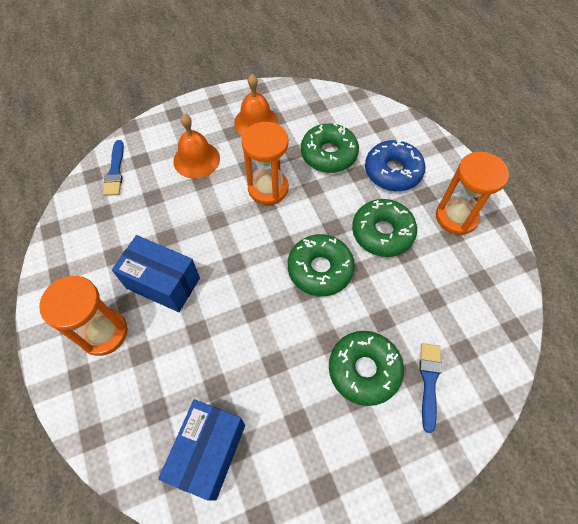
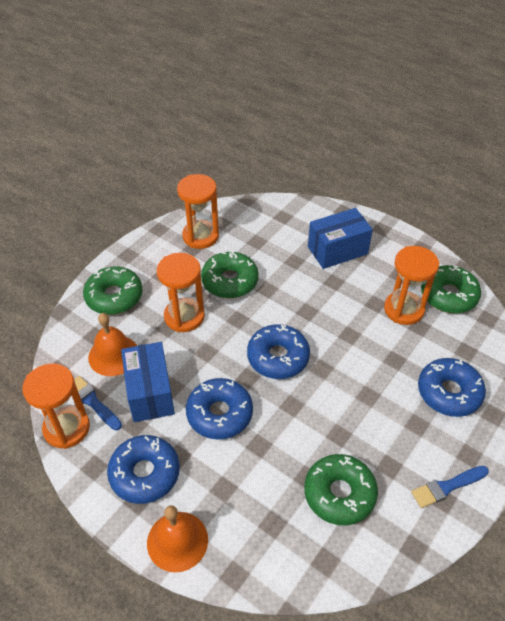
blue donut: 1 -> 4
orange hourglass: 3 -> 4

